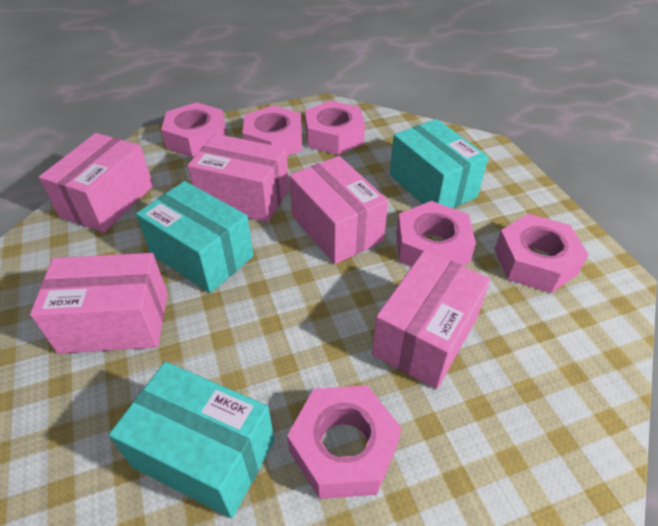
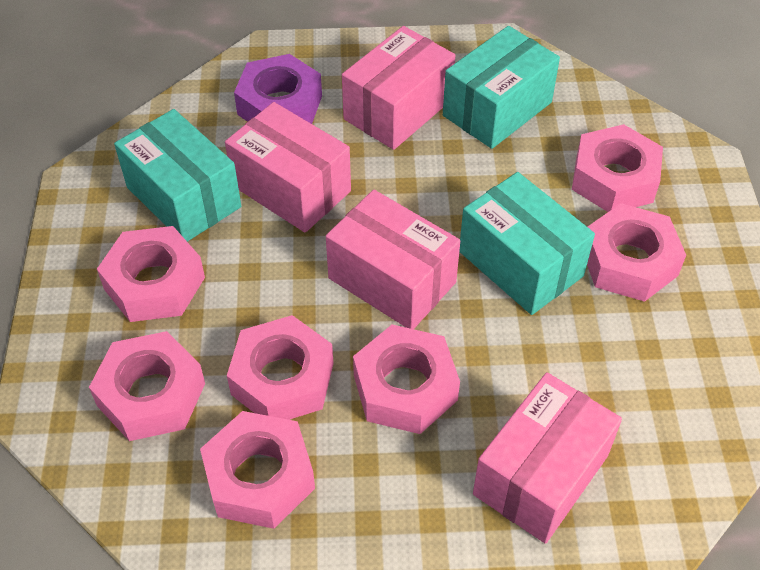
pink box: 5 -> 4
pink nut: 6 -> 7
purple nut: 0 -> 1

